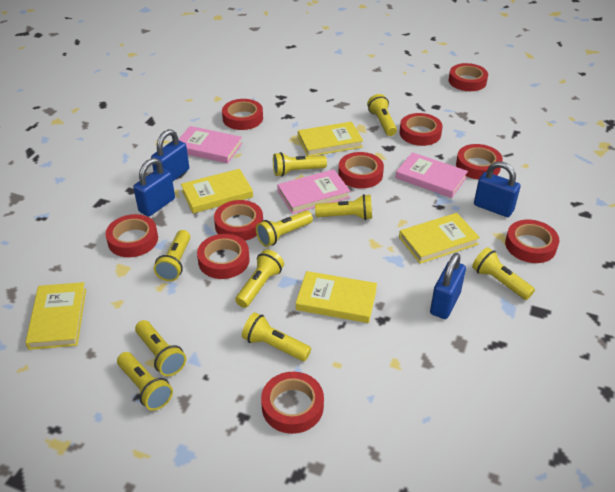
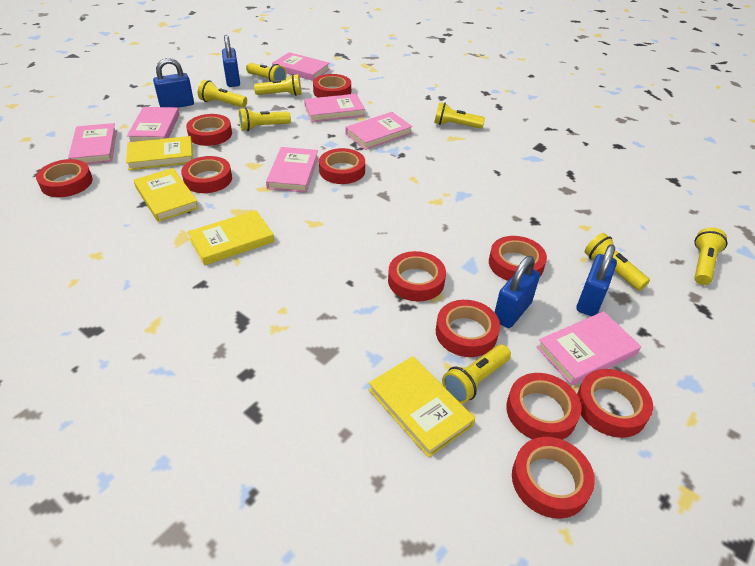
pink book: 3 -> 7
red tape: 10 -> 11
yellow book: 5 -> 4
yellow flashlight: 10 -> 8

